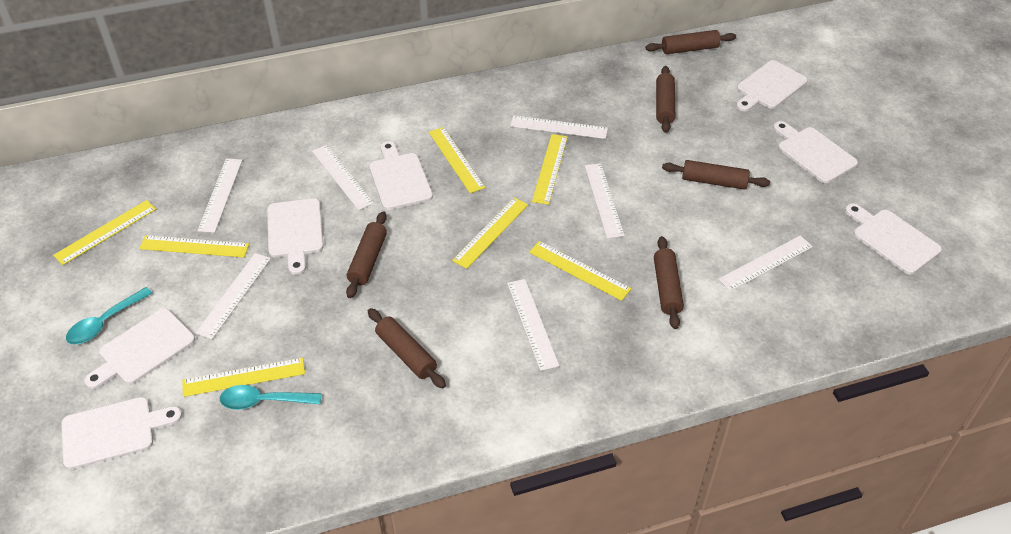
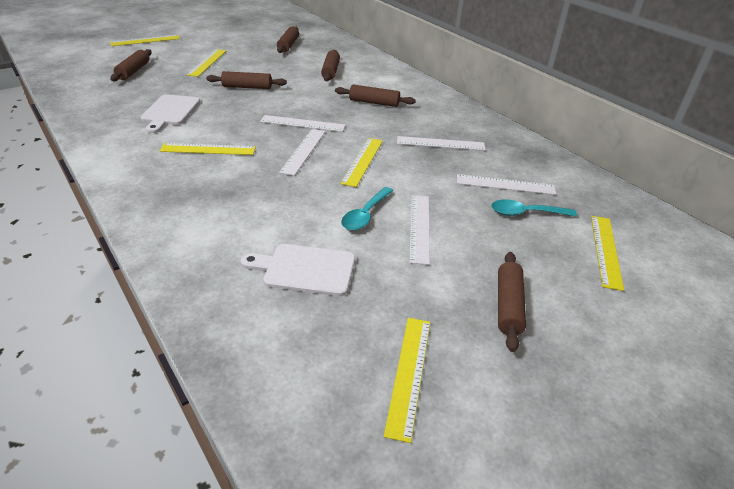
white cutting board: 7 -> 2
white ruler: 7 -> 5
yellow ruler: 7 -> 6

